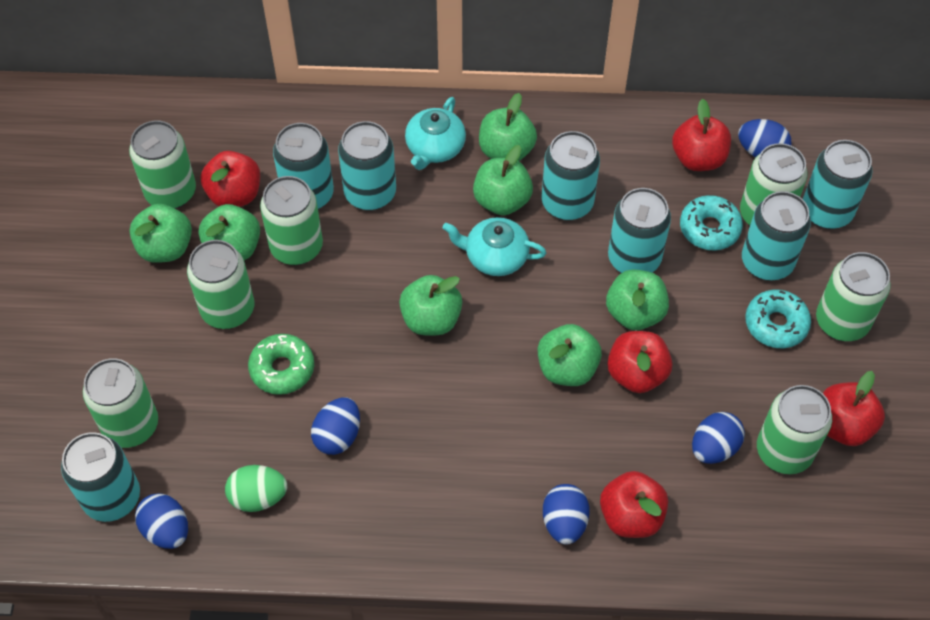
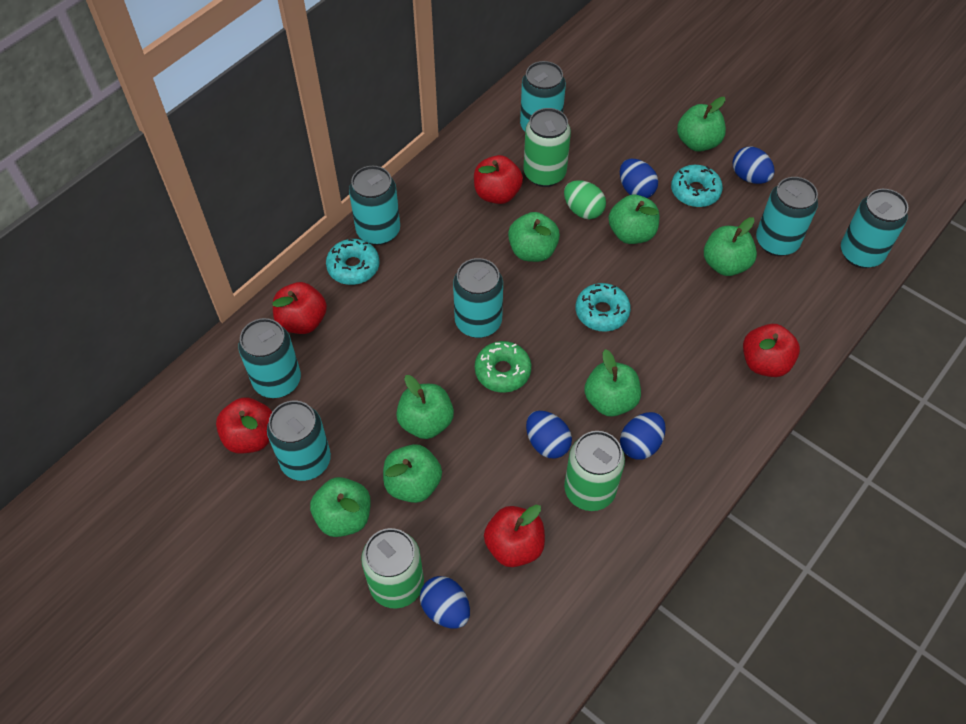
green apple: 7 -> 8
green can: 7 -> 3
turquoise donut: 2 -> 3
turquoise teapot: 2 -> 0

